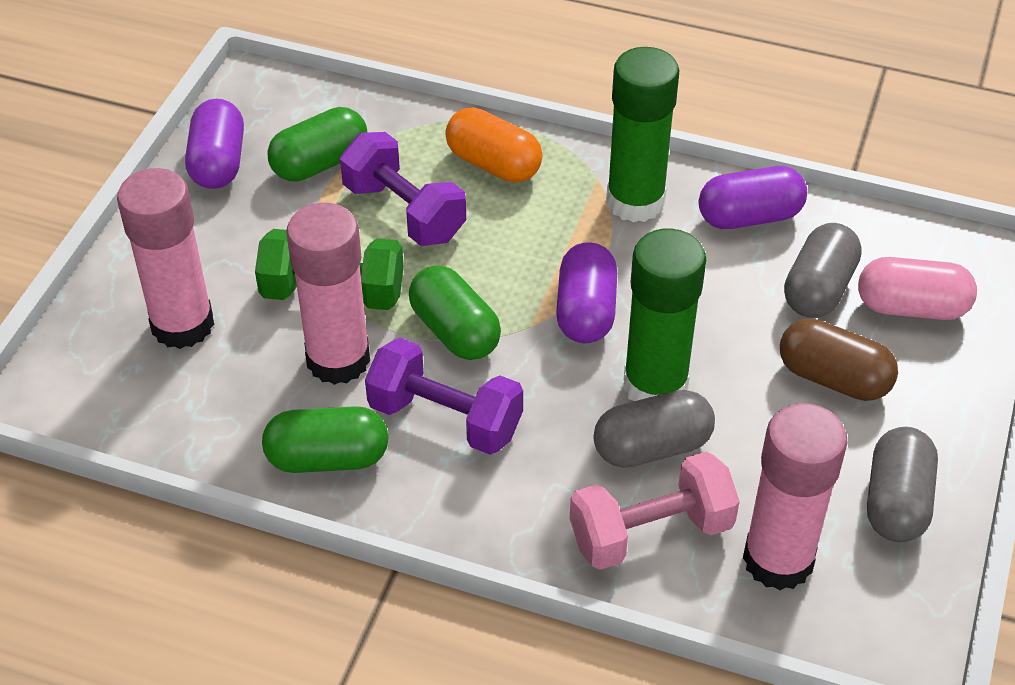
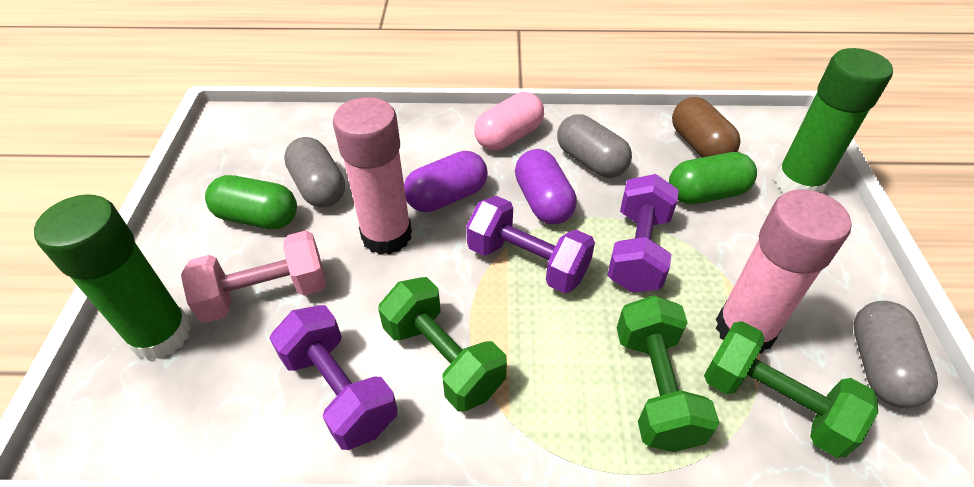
green capsule: 3 -> 2
green dumbbell: 1 -> 3
orange capsule: 1 -> 0
pink glue stick: 3 -> 2
purple capsule: 3 -> 2
purple dumbbell: 2 -> 3

